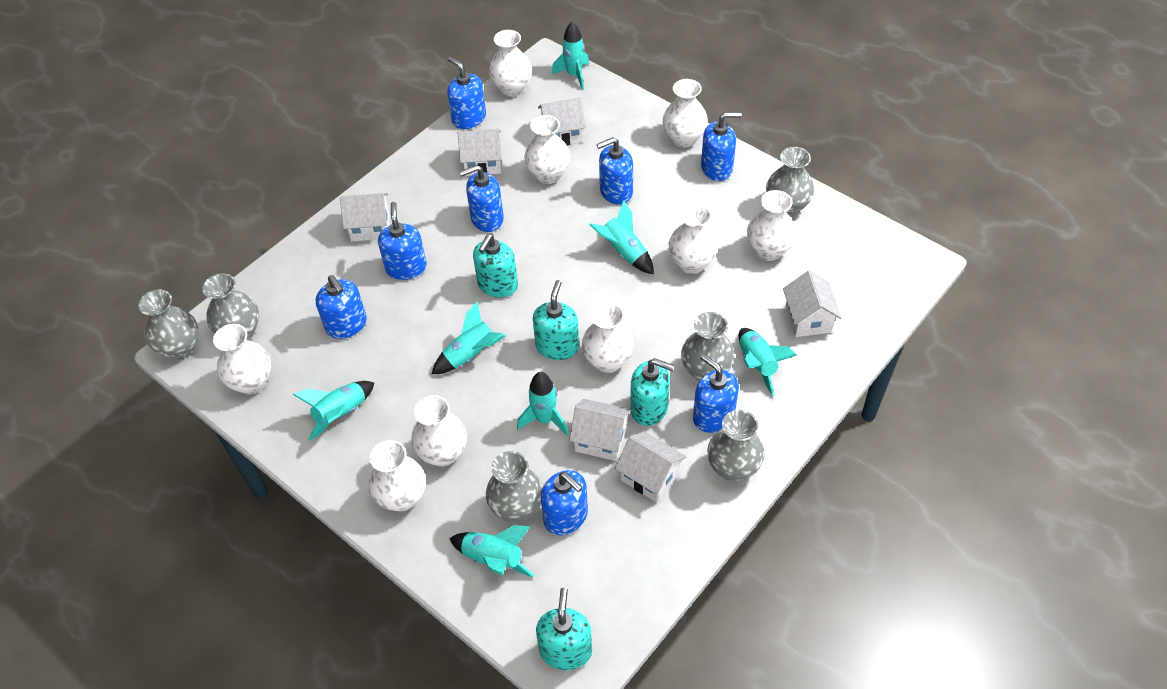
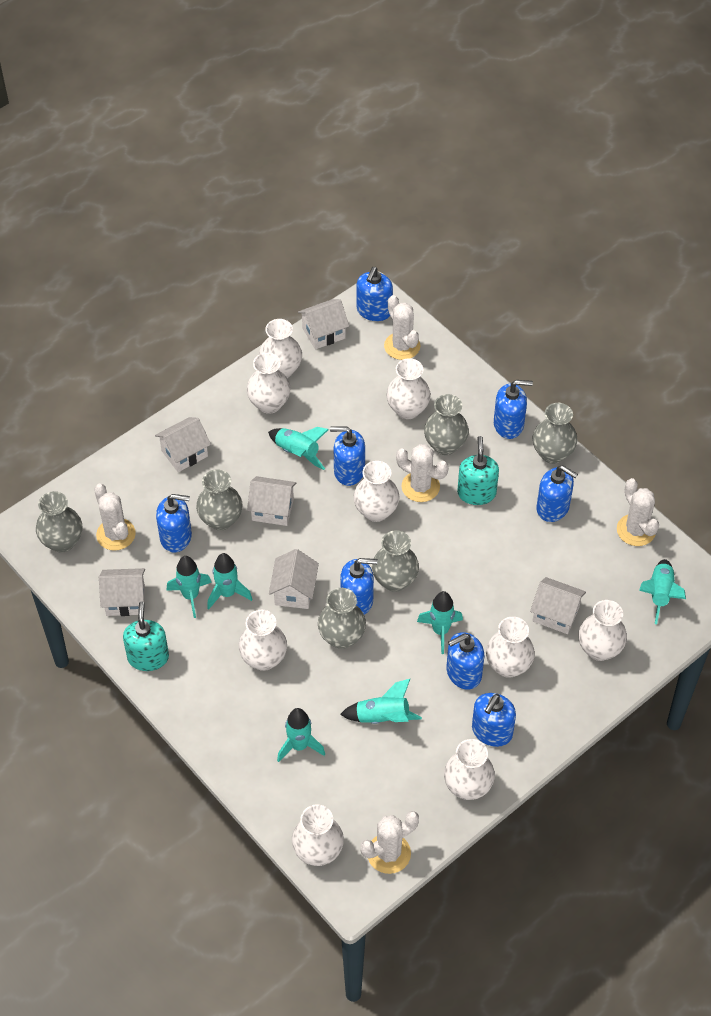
turquoise soap dispenser: 4 -> 2
white cactus: 0 -> 5

